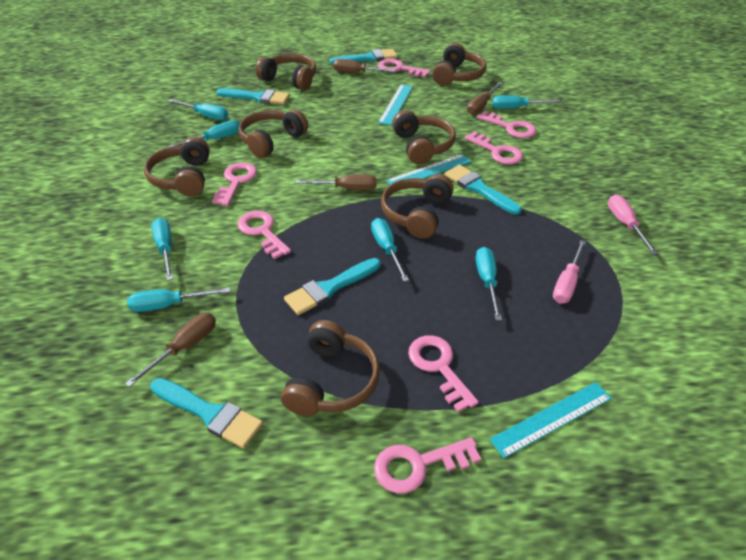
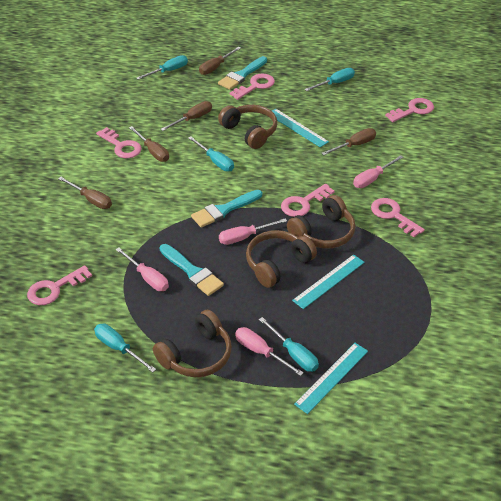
brown headphones: 7 -> 4
brown screwdriver: 4 -> 5
pink key: 7 -> 6
pink screwdriver: 2 -> 4
turquoise brush: 5 -> 3
turquoise screwdriver: 7 -> 5

